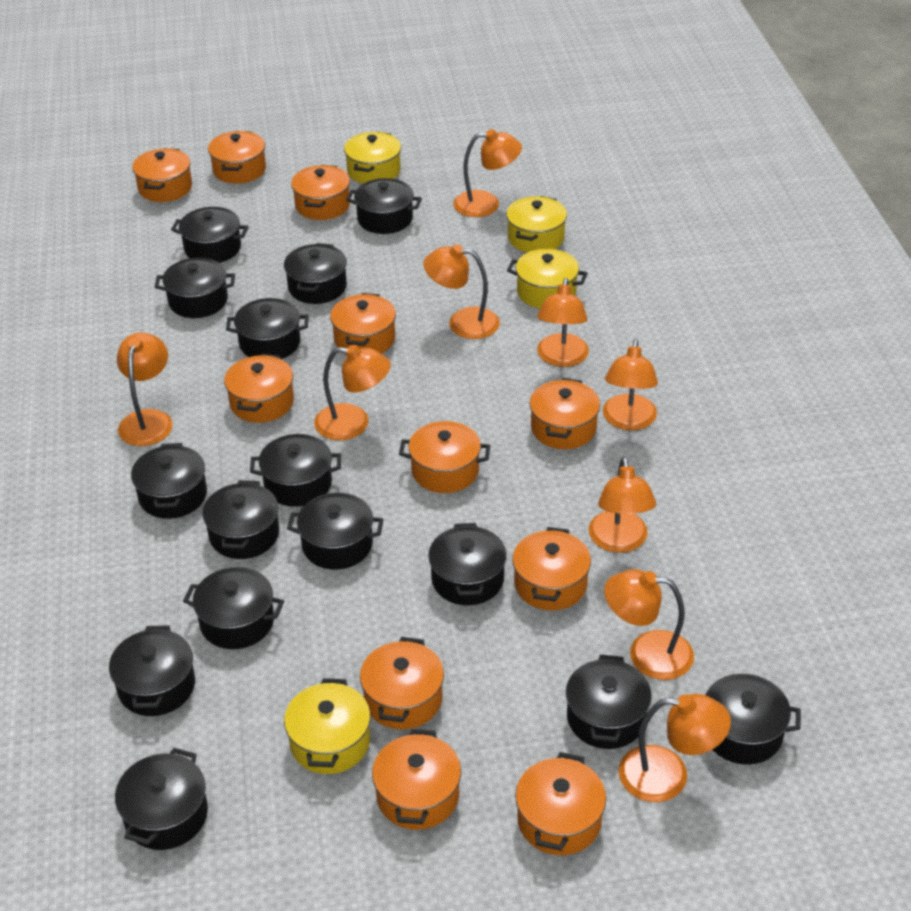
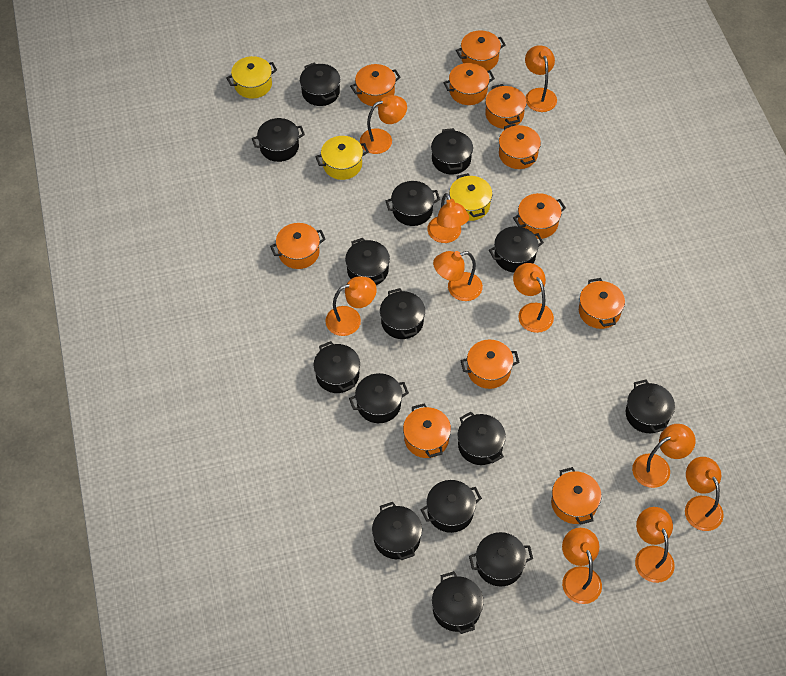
orange lamp: 9 -> 10
yellow pot: 4 -> 3

